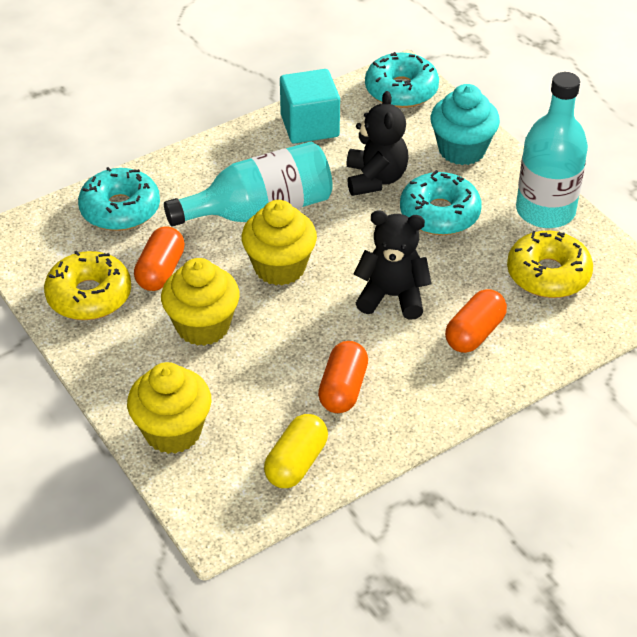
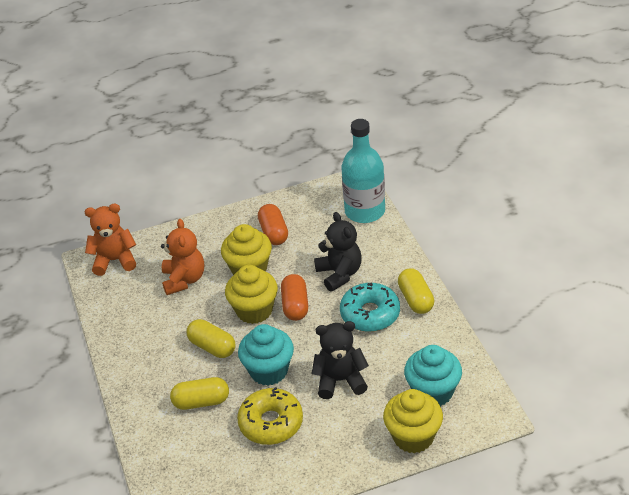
orange capsule: 3 -> 2
orange teddy bear: 0 -> 2
turquoise bottle: 2 -> 1
turquoise cube: 1 -> 0
turquoise cupcake: 1 -> 2
turquoise donut: 3 -> 1
yellow capsule: 1 -> 3
yellow donut: 2 -> 1

